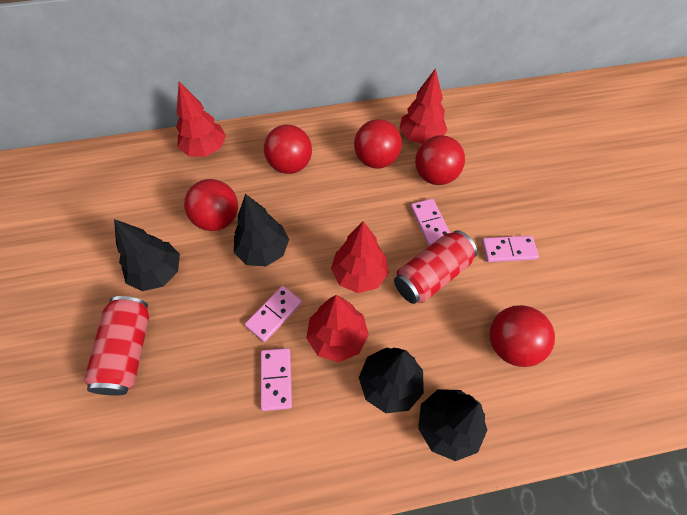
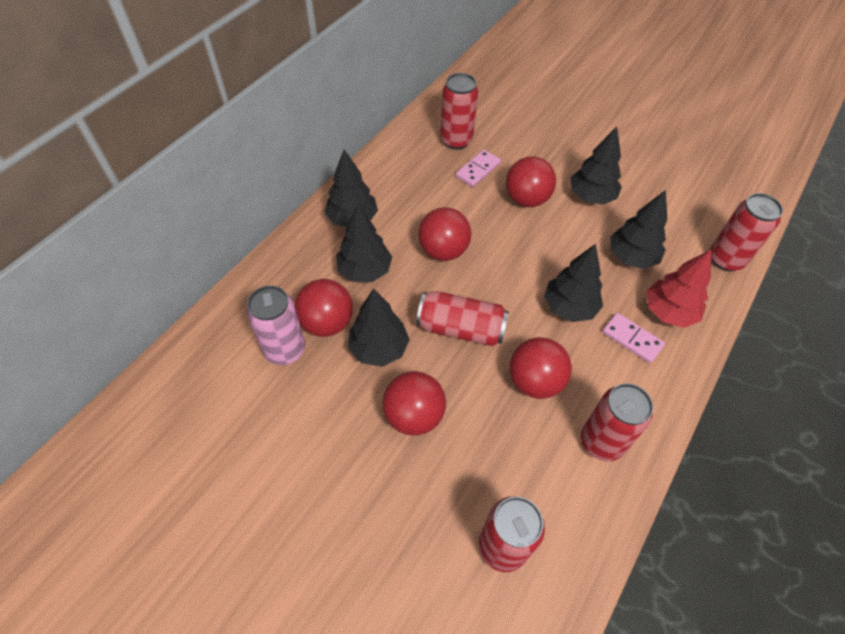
black tree: 4 -> 6
pink can: 0 -> 1
pink domino: 4 -> 2
red can: 2 -> 5
red tree: 4 -> 1

